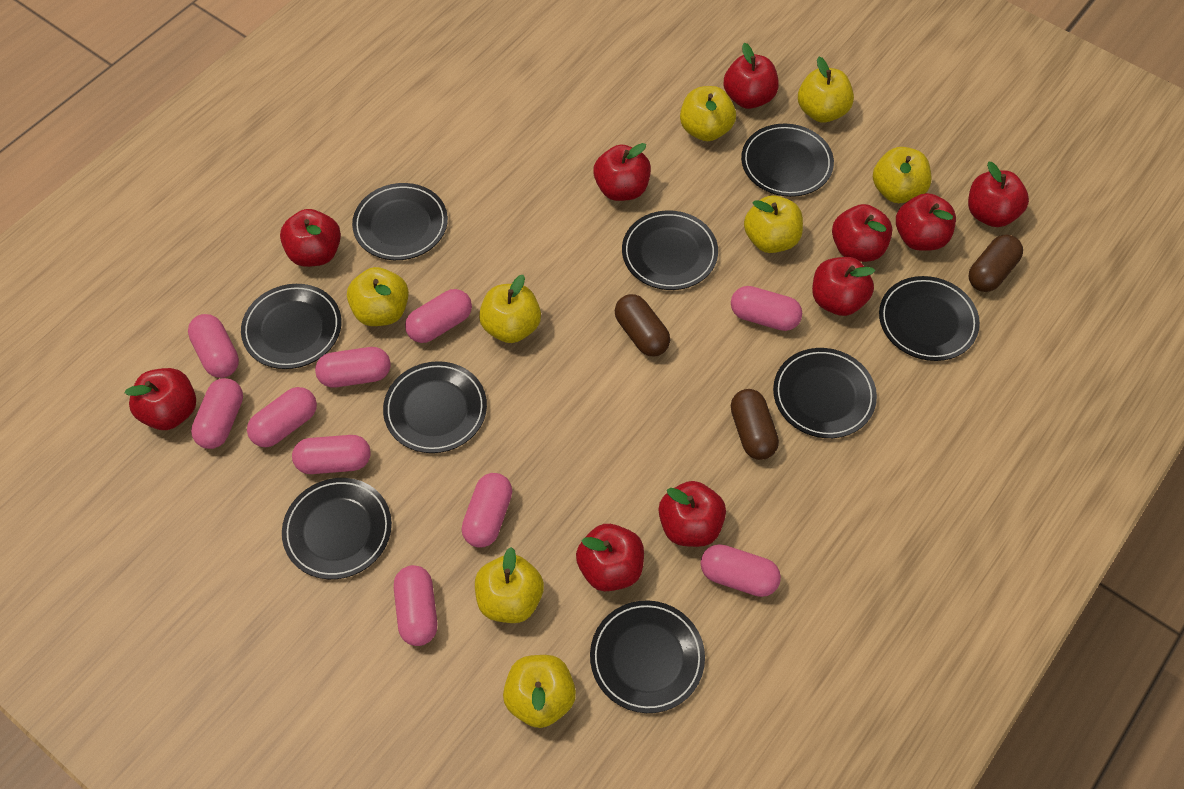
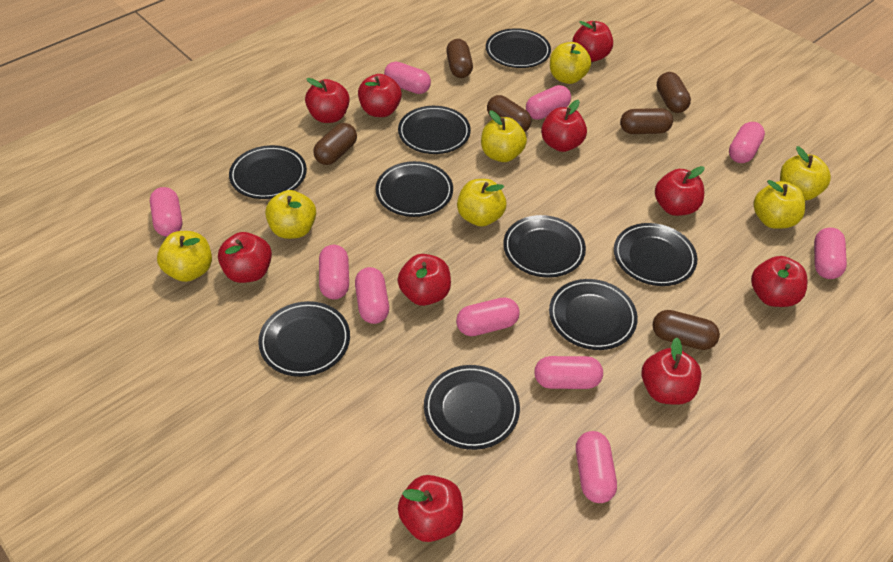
brown capsule: 3 -> 6
yellow apple: 8 -> 7

